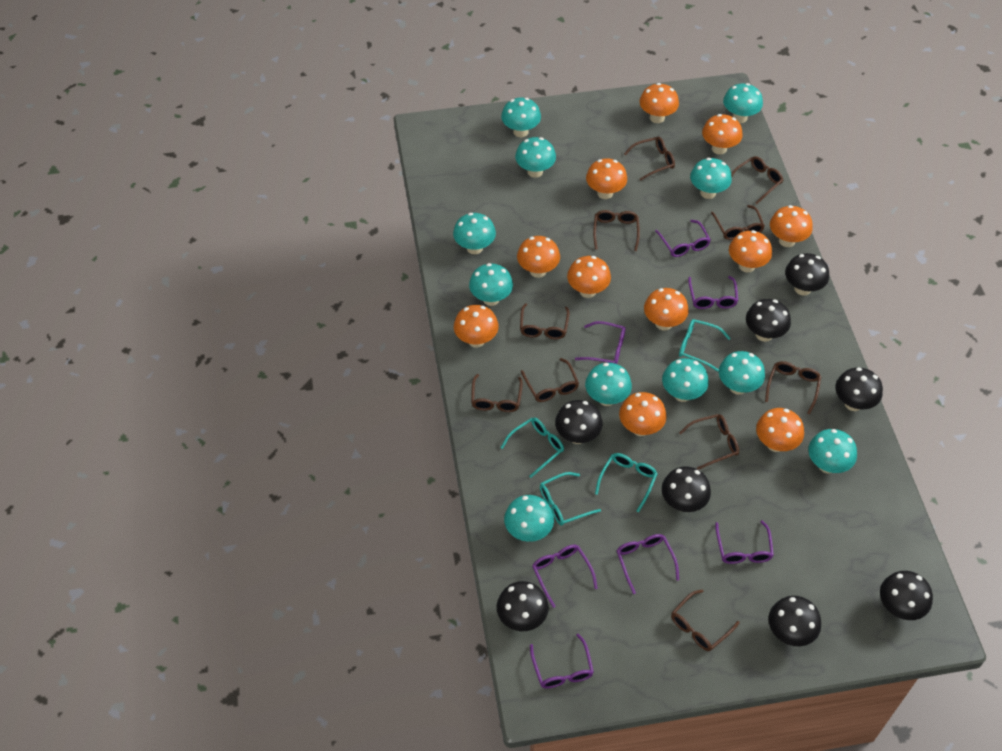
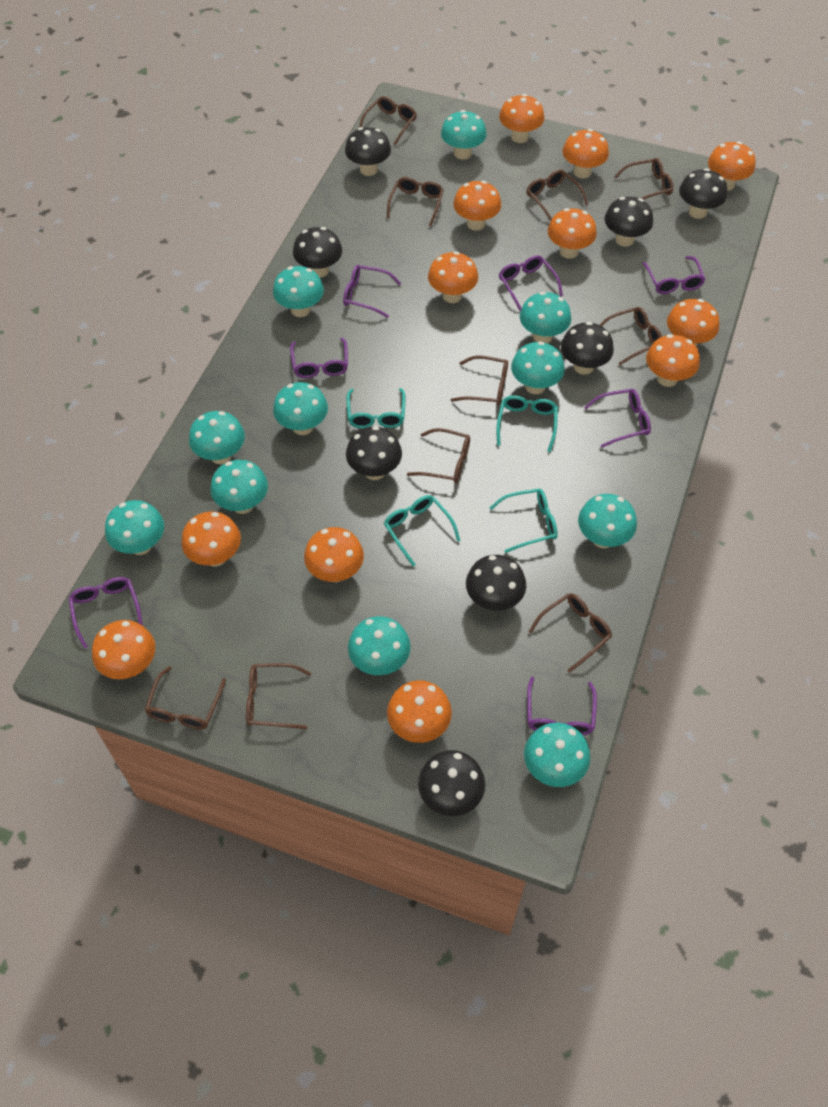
orange mushroom: 11 -> 12

